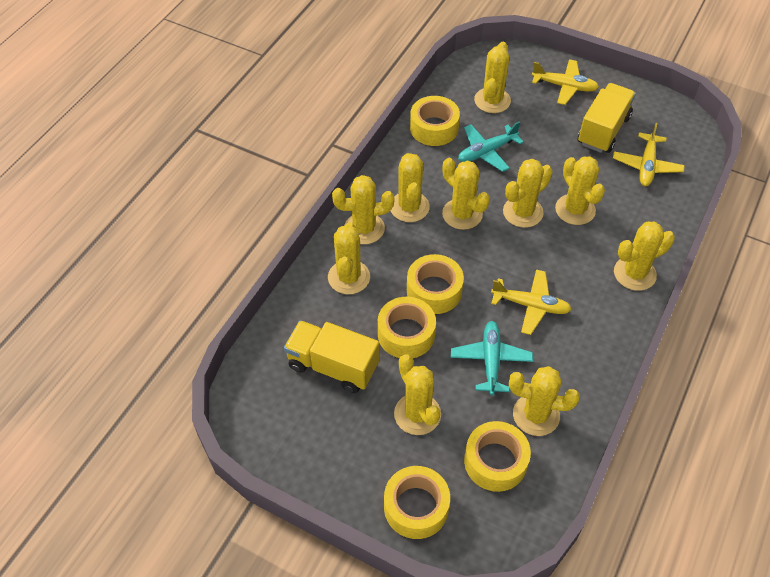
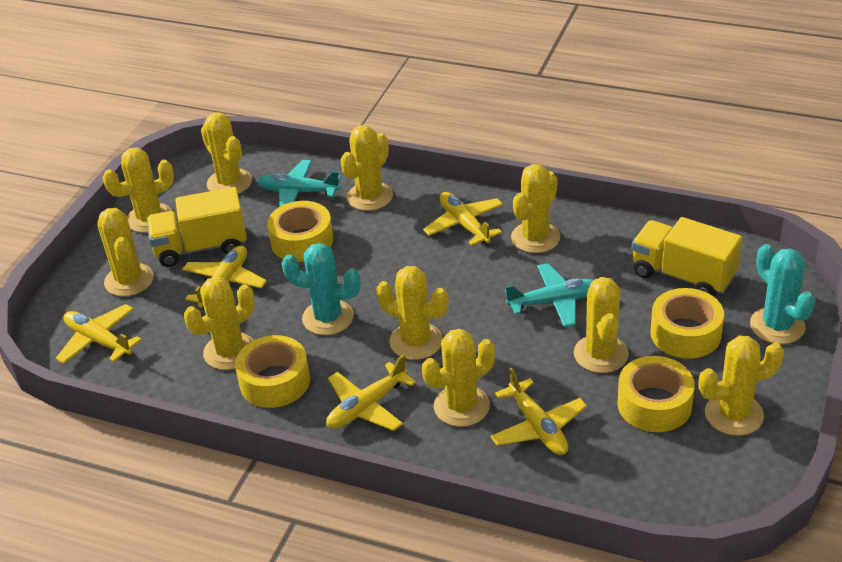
turquoise cactus: 0 -> 2
yellow plane: 3 -> 5
yellow tape: 5 -> 4

